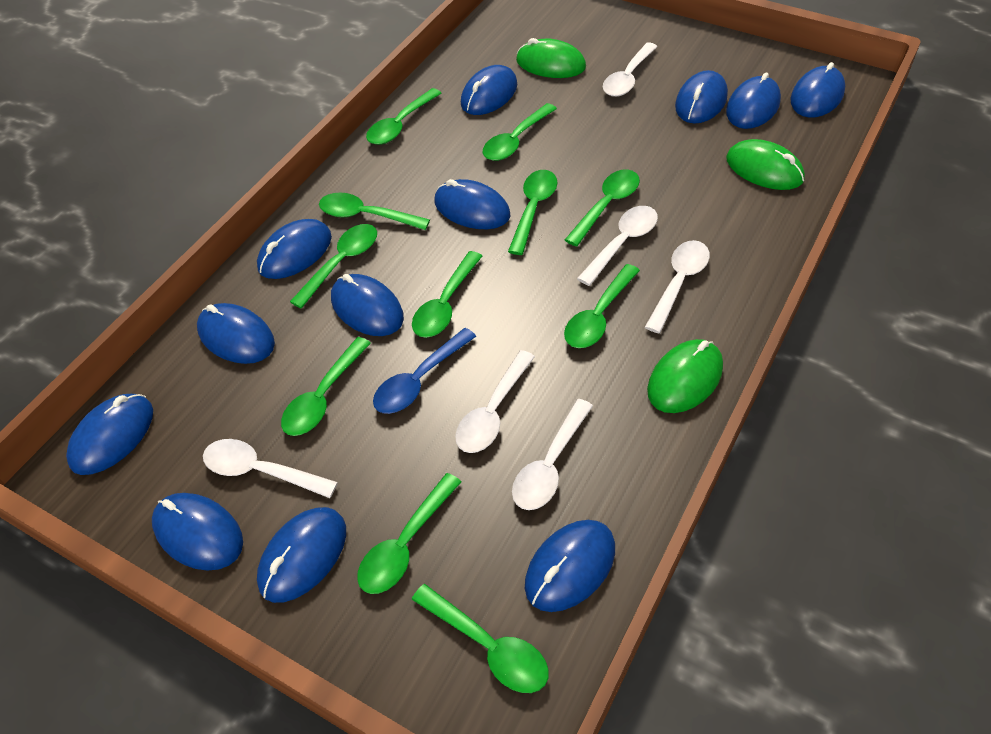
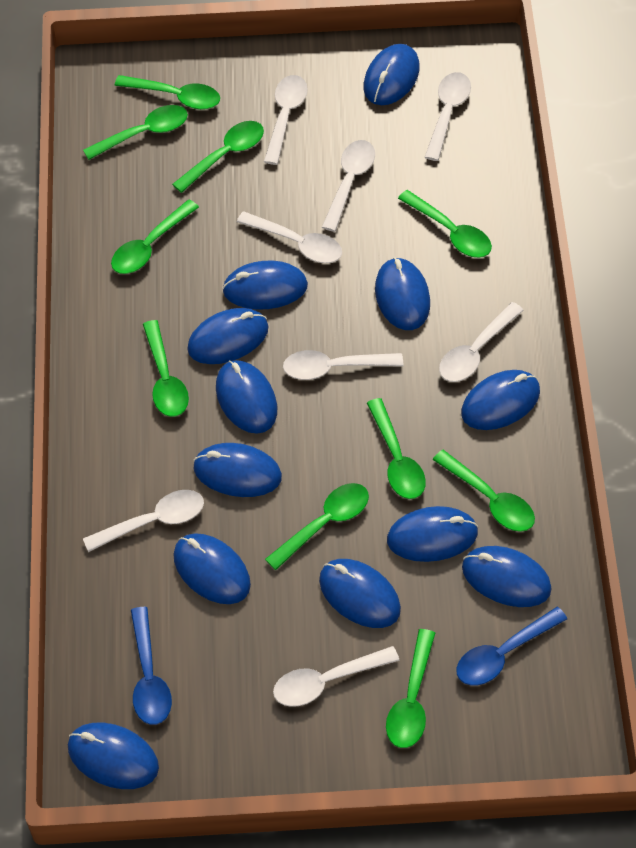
blue spoon: 1 -> 2
green mouse: 3 -> 0
green spoon: 11 -> 10
white spoon: 6 -> 8

